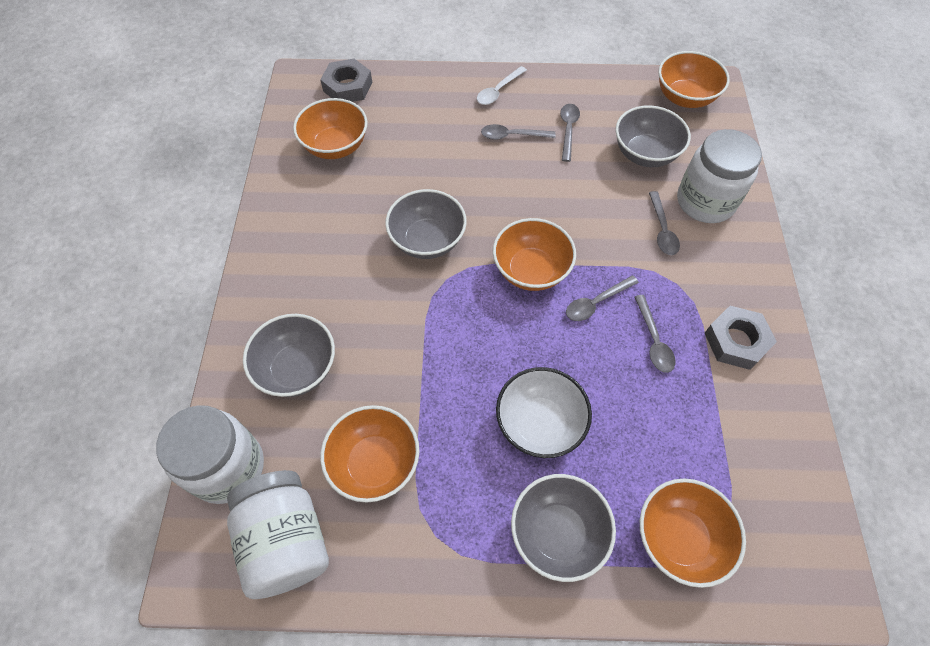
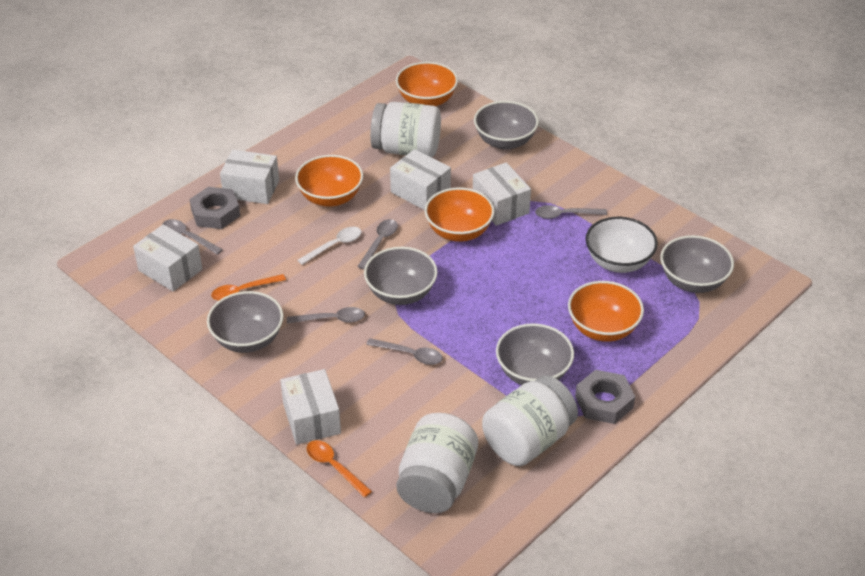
grey bowl: 4 -> 5
orange bowl: 5 -> 4
orange spoon: 0 -> 2
white box: 0 -> 5

